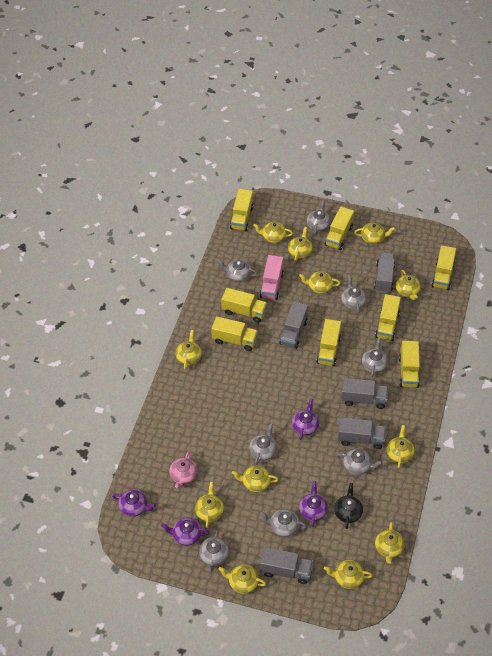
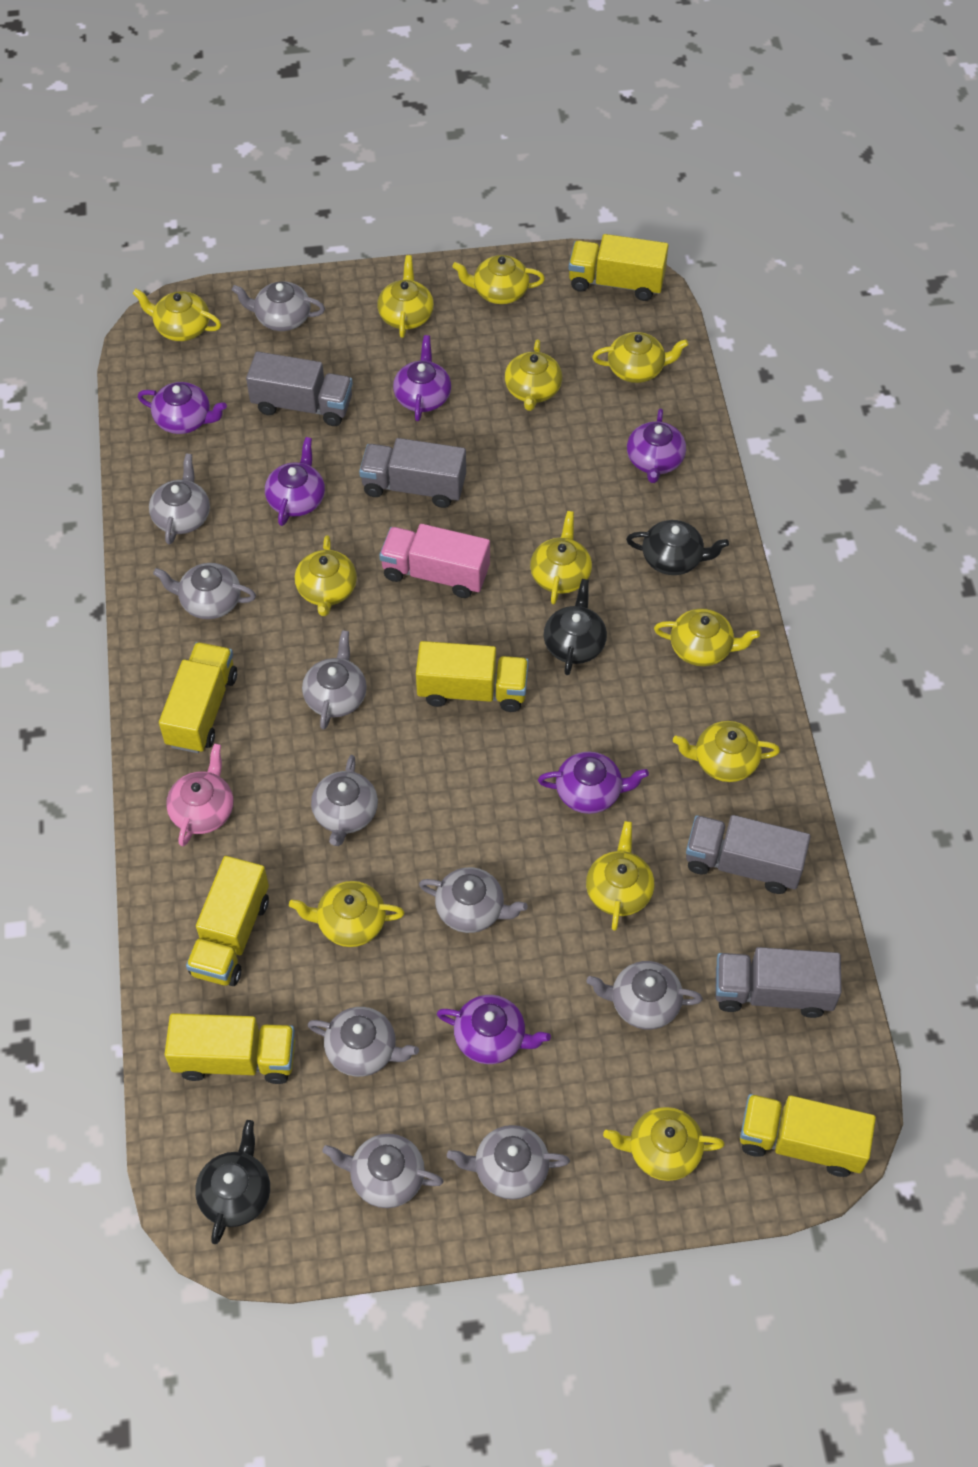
black teapot: 1 -> 3
grey teapot: 8 -> 10
grey truck: 5 -> 4
purple teapot: 4 -> 6
yellow truck: 8 -> 6

